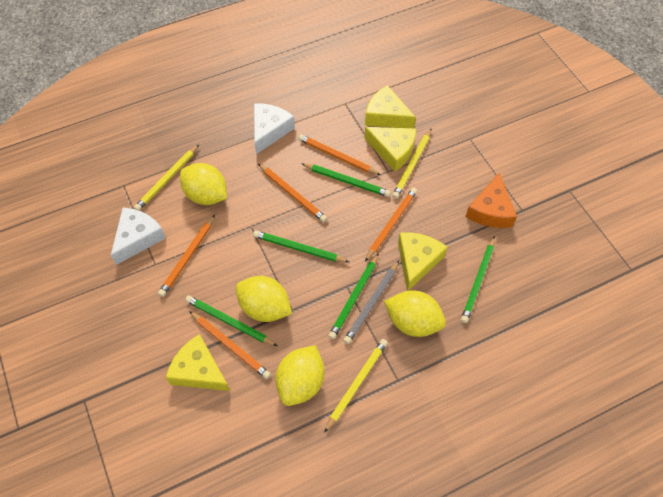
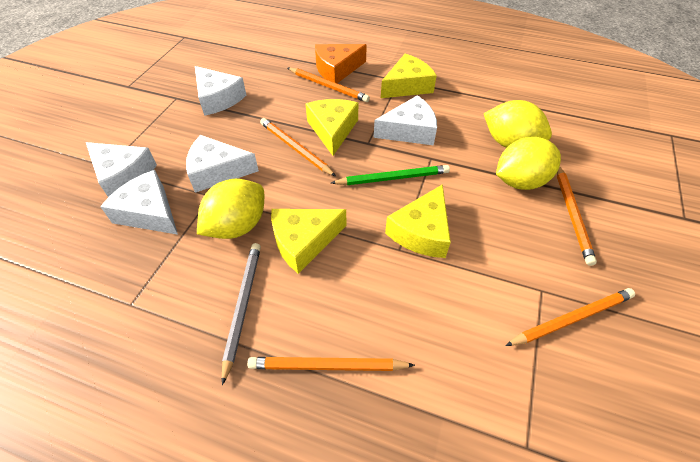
green pencil: 5 -> 1
white cheese: 2 -> 5
yellow lemon: 4 -> 3
yellow pencil: 3 -> 0

